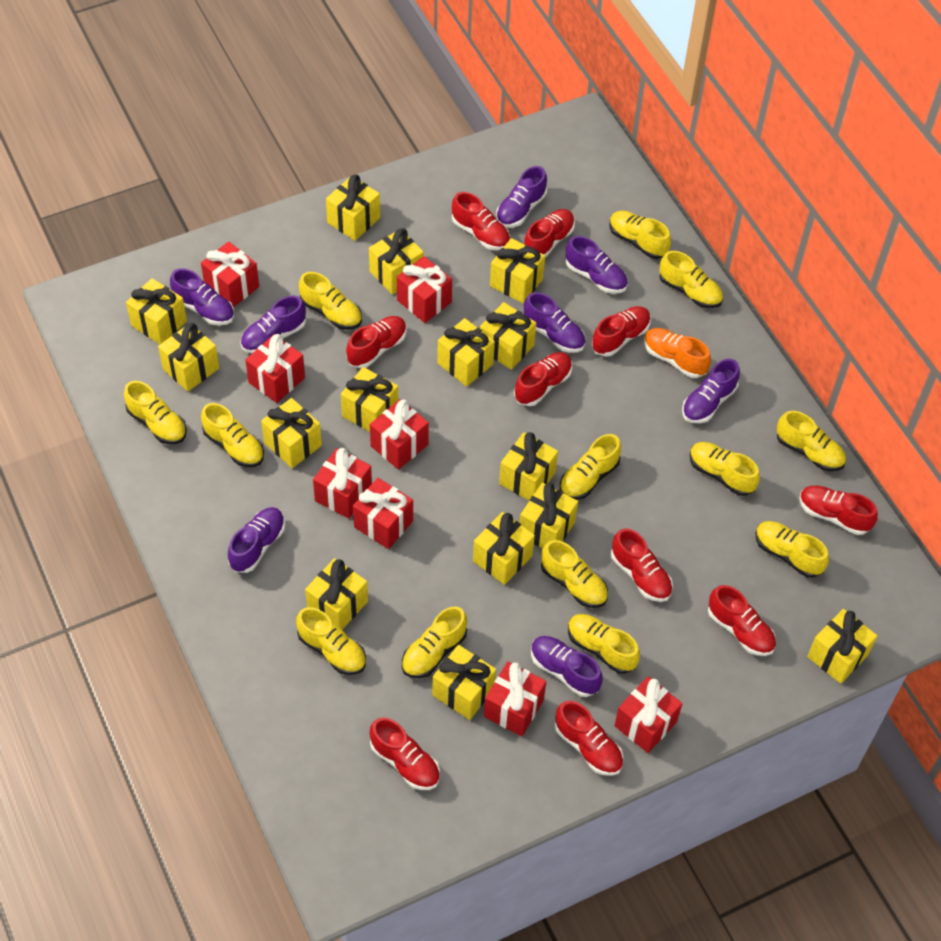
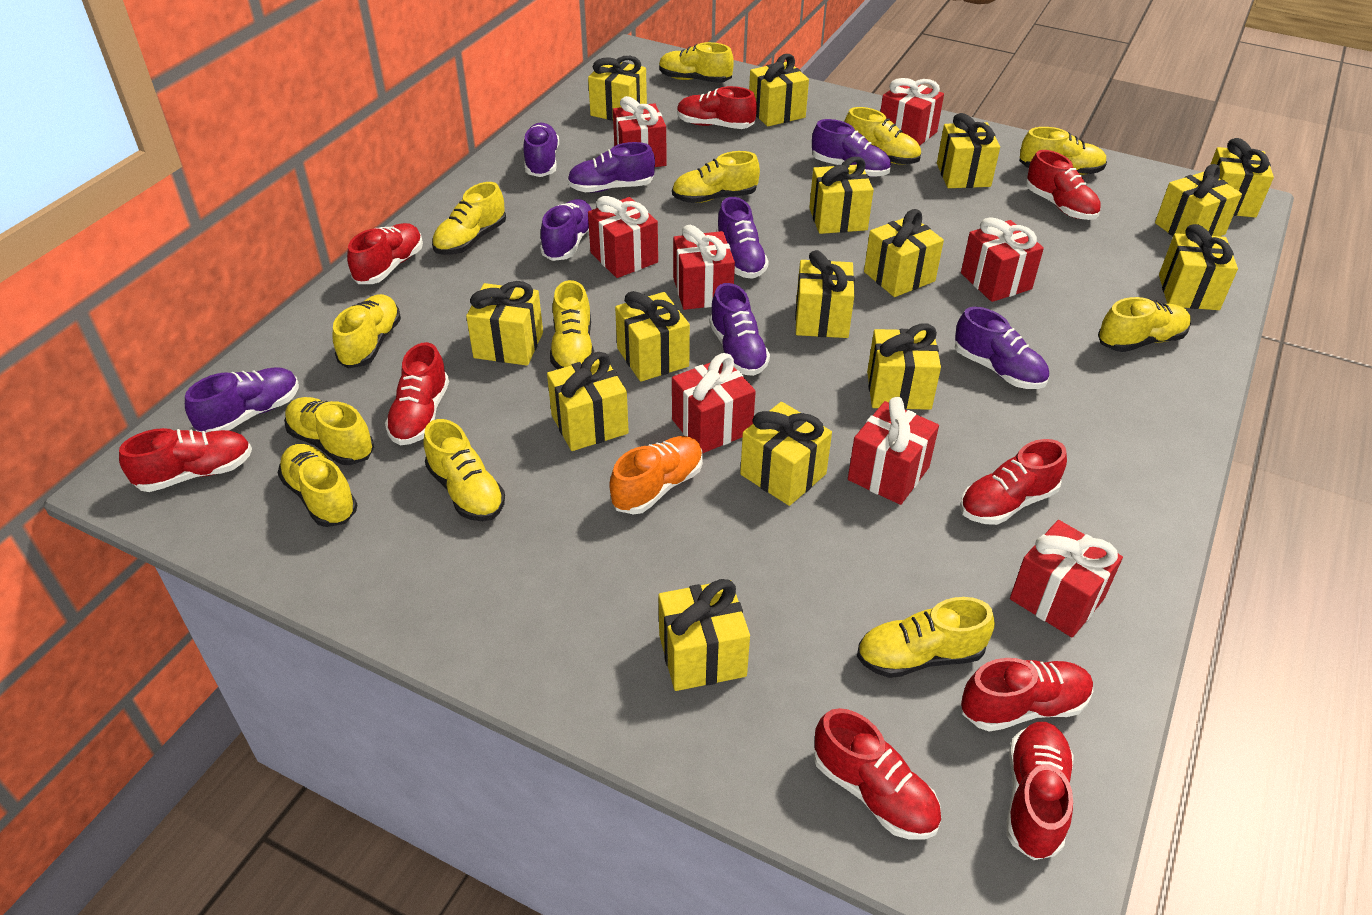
red shoe: 10 -> 9
yellow shoe: 13 -> 12

